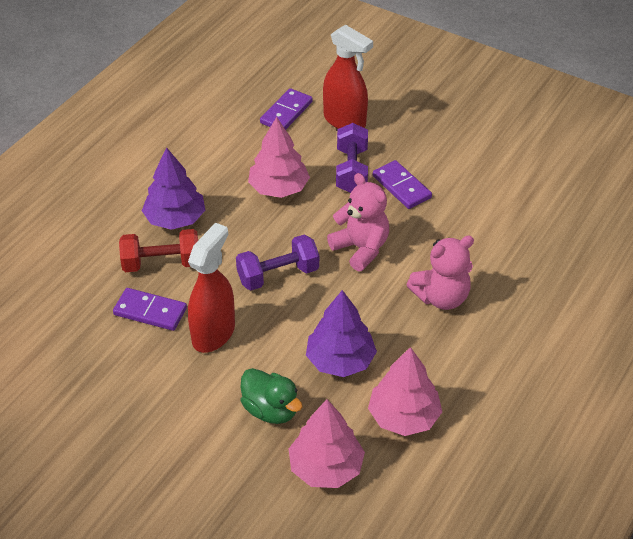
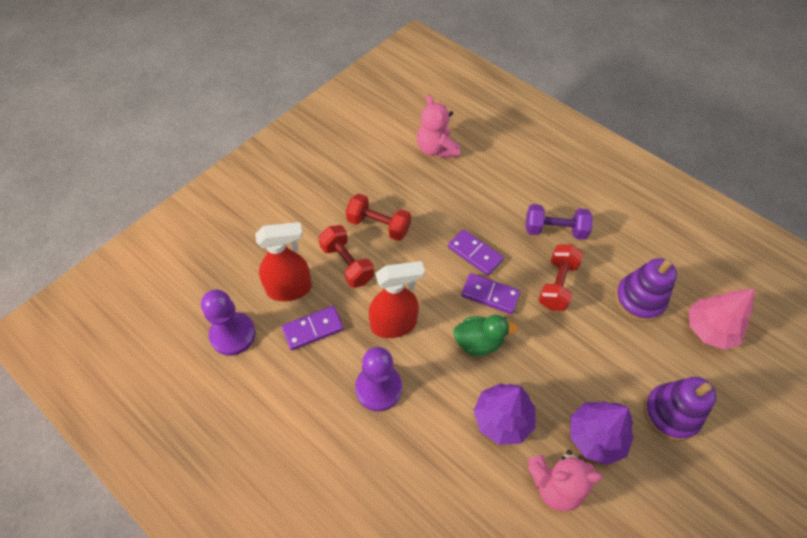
pink tree: 3 -> 1
purple dumbbell: 2 -> 1
purple pawn: 0 -> 2
purple stacking toy: 0 -> 2
red dumbbell: 1 -> 3

